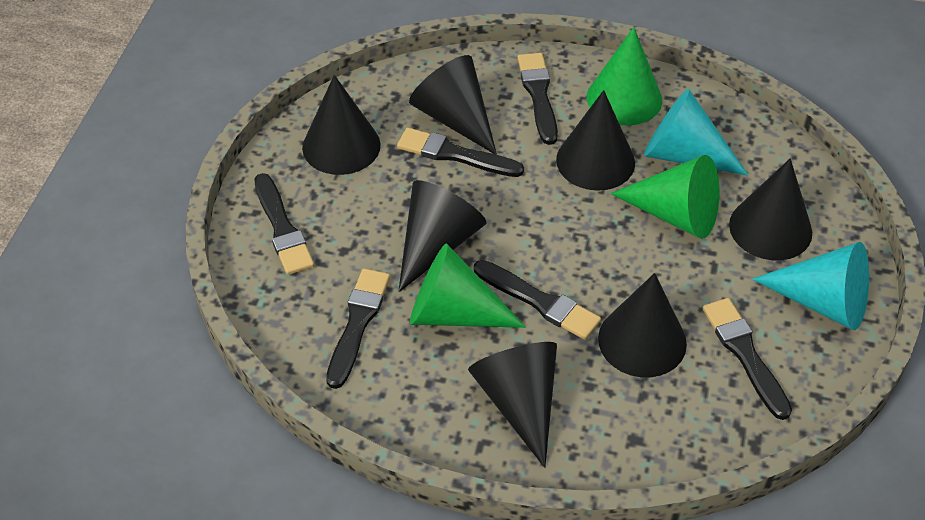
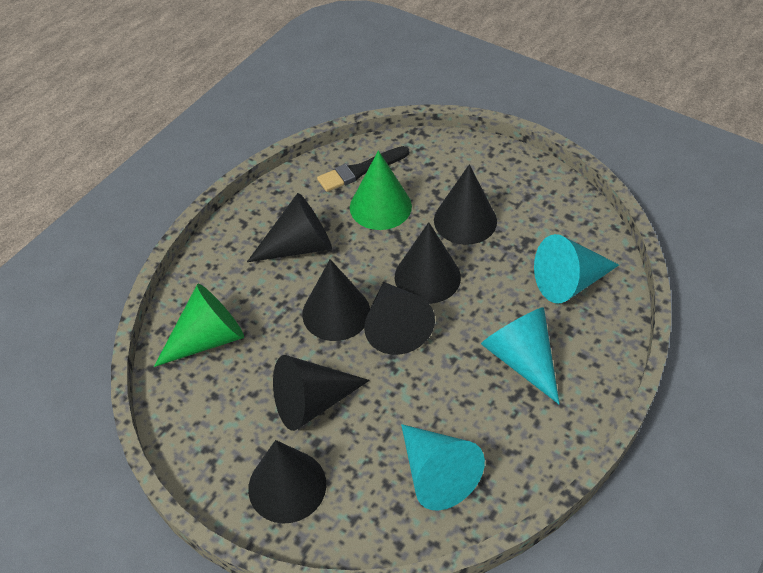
black brush: 6 -> 1
green cone: 3 -> 2
turquoise cone: 2 -> 3

